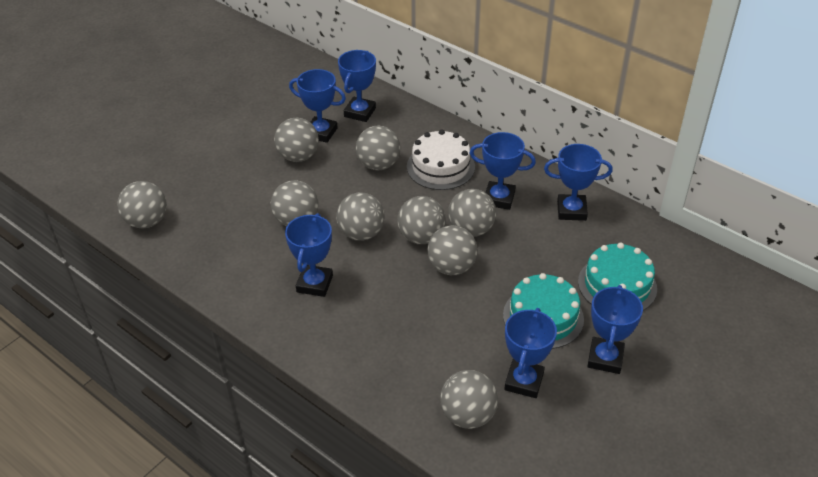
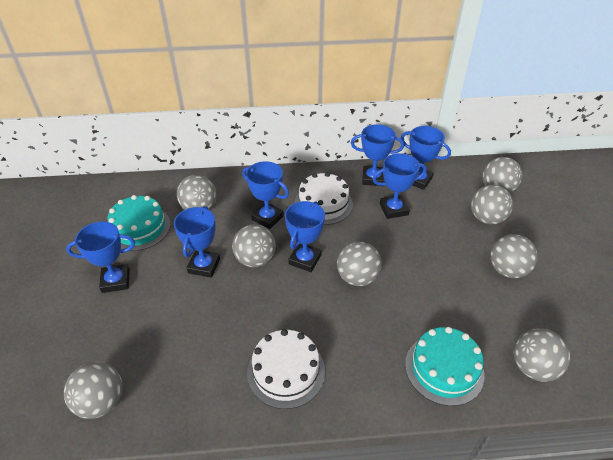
grey ball: 9 -> 8
white cake: 1 -> 2

